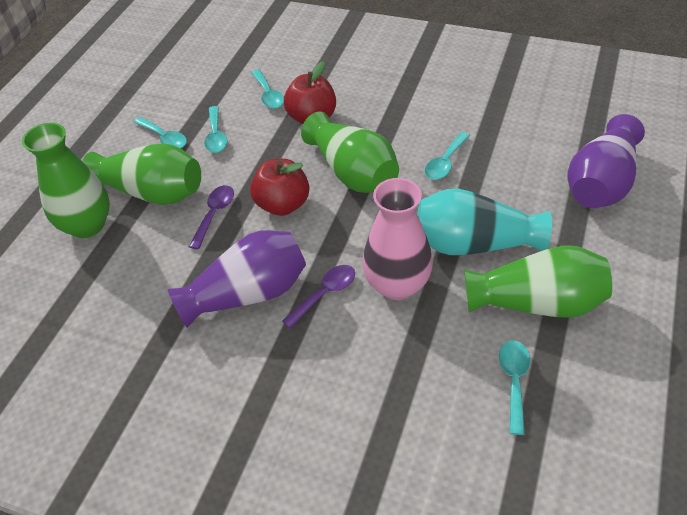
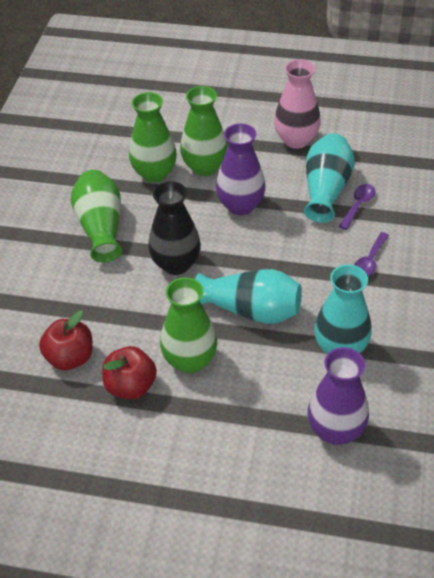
black vase: 0 -> 1
turquoise spoon: 5 -> 0
turquoise vase: 1 -> 3

